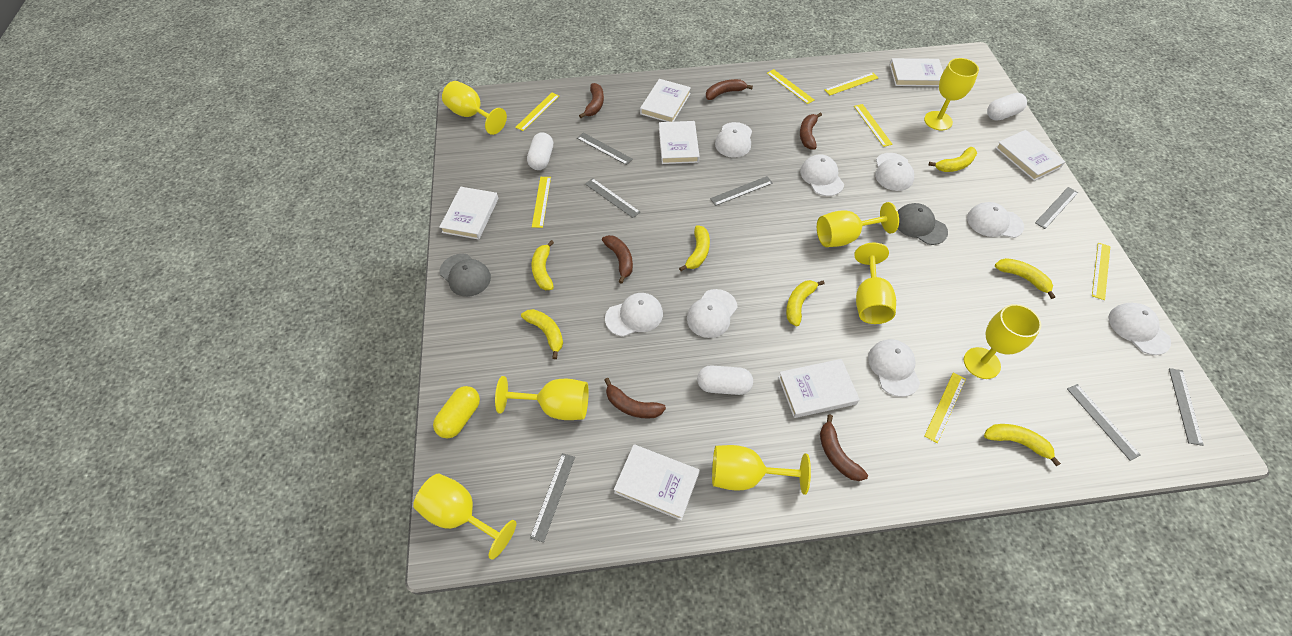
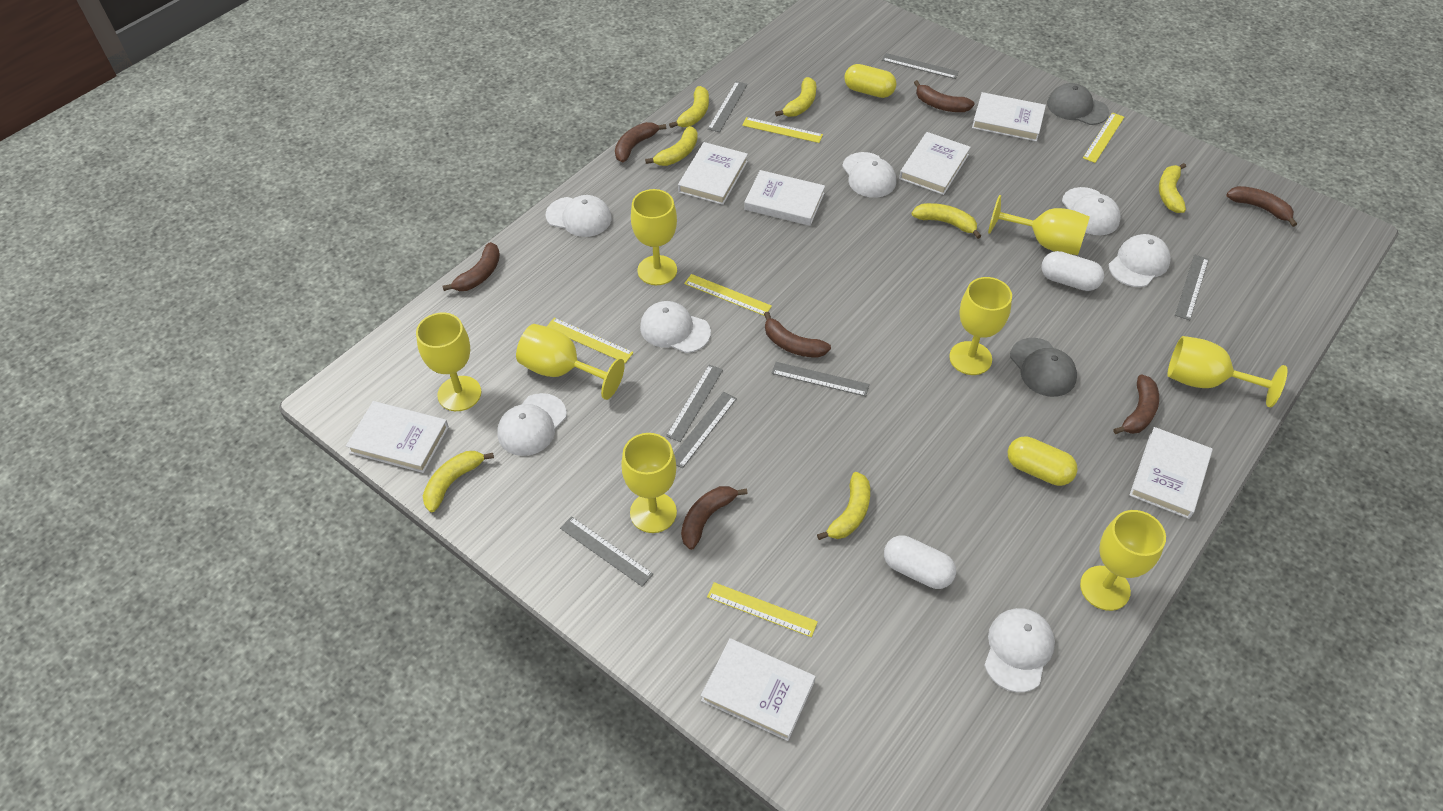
brown banana: 6 -> 7
white cap: 8 -> 7
white capsule: 3 -> 2
yellow capsule: 1 -> 2
yellow ruler: 7 -> 5

